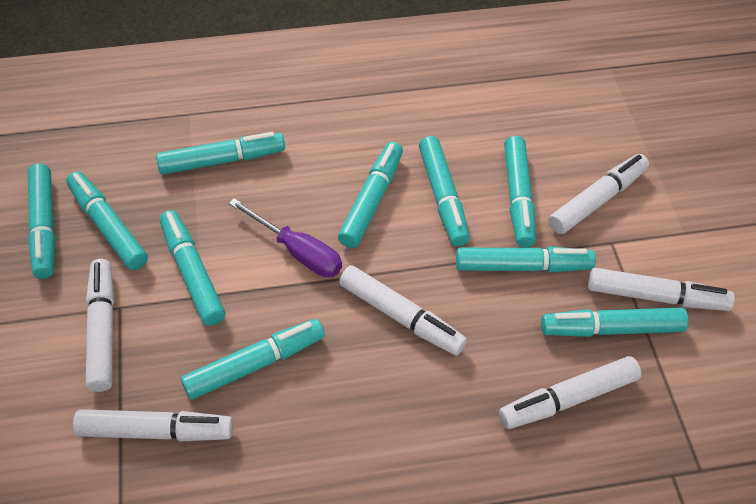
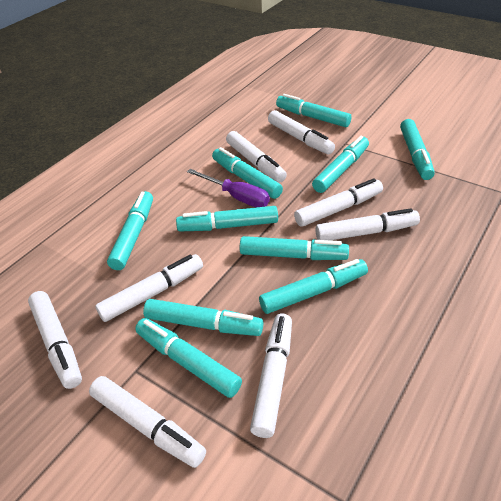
white marker: 6 -> 8

